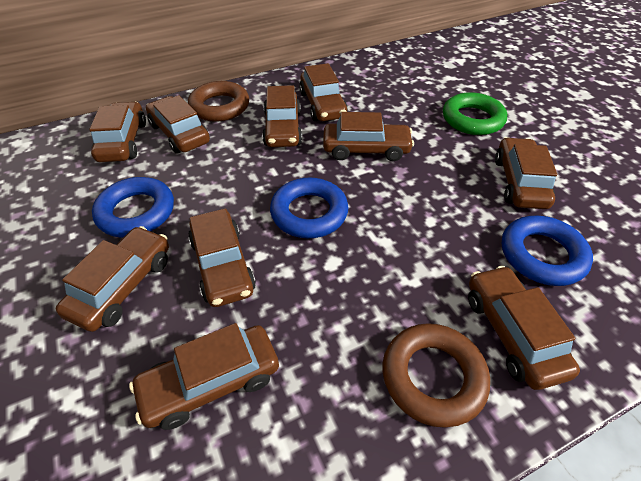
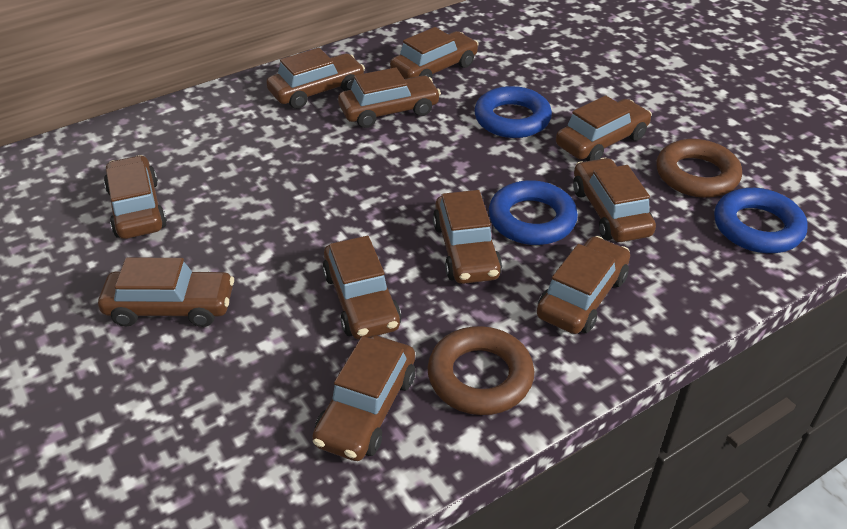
brown car: 10 -> 11
green ring: 1 -> 0

